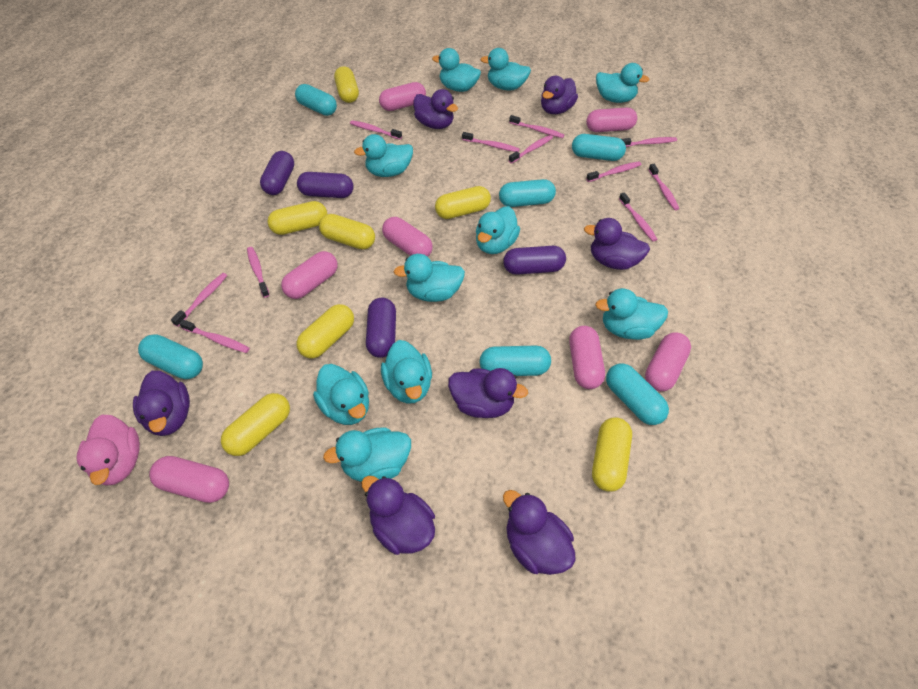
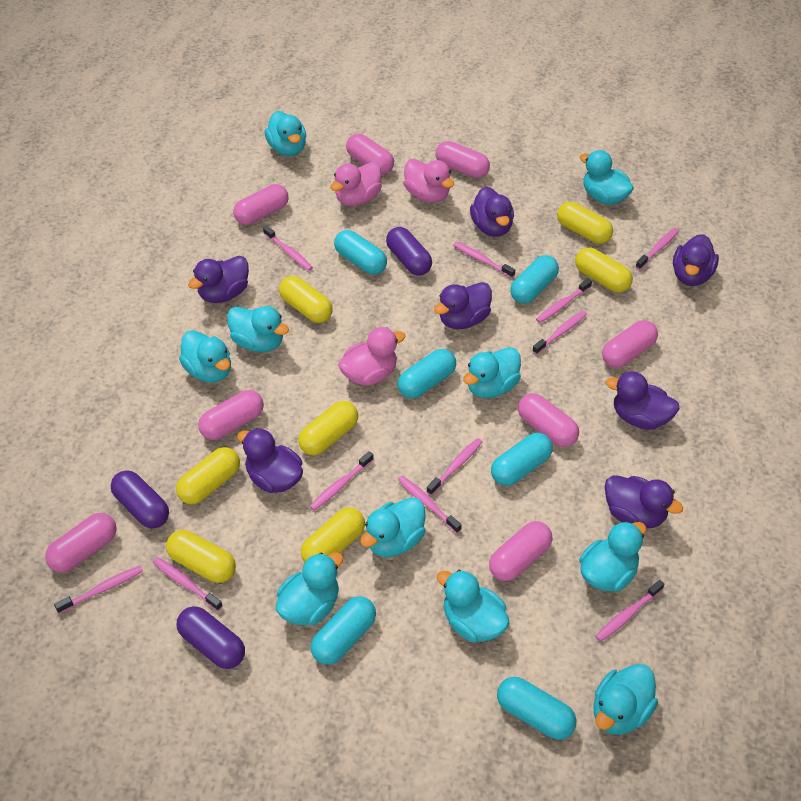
pink capsule: 7 -> 8
pink duck: 1 -> 3
purple capsule: 4 -> 3

